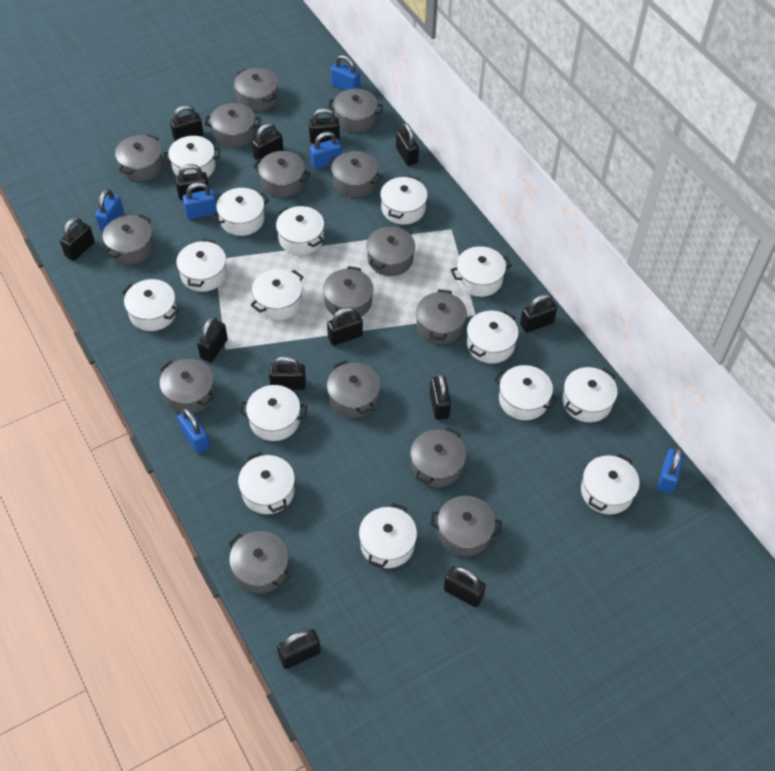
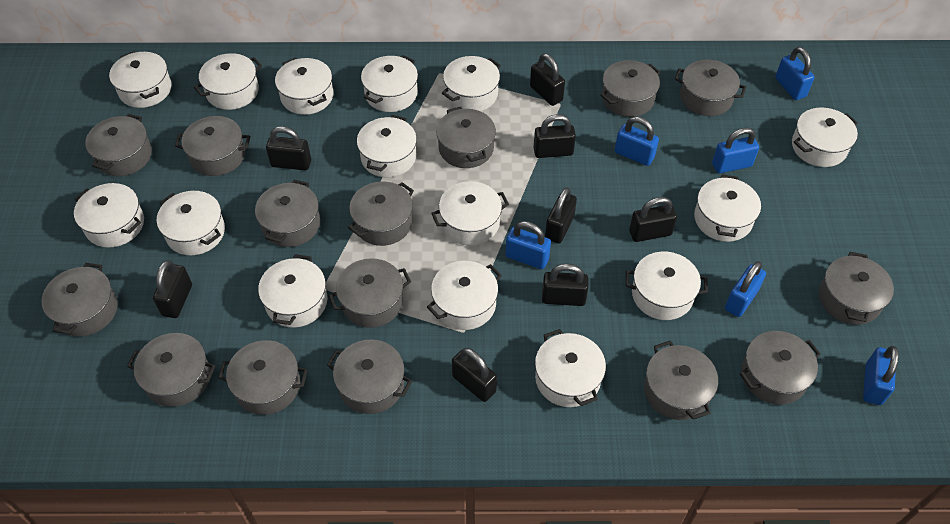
black padlock: 13 -> 8

